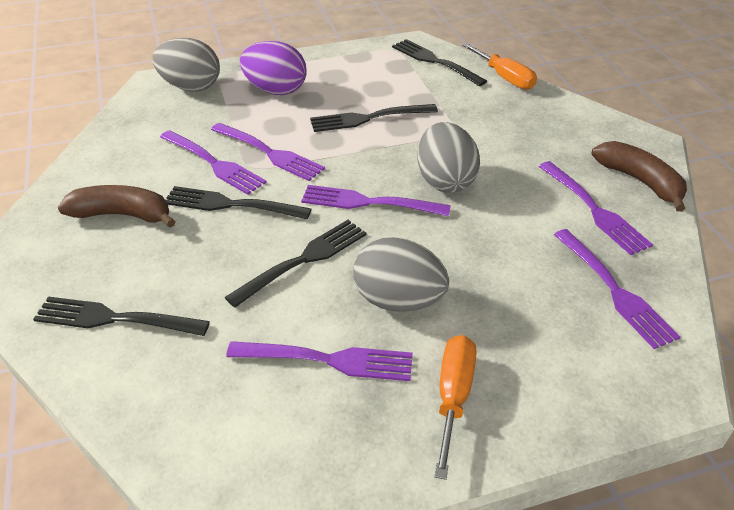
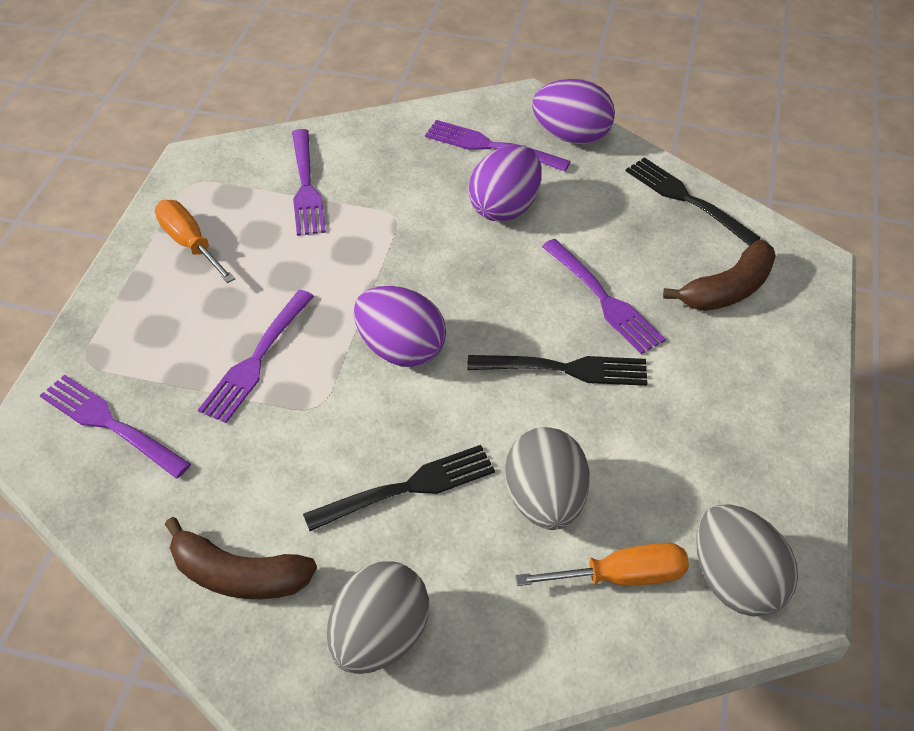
black fork: 5 -> 3
purple egg: 1 -> 3
purple fork: 6 -> 5

